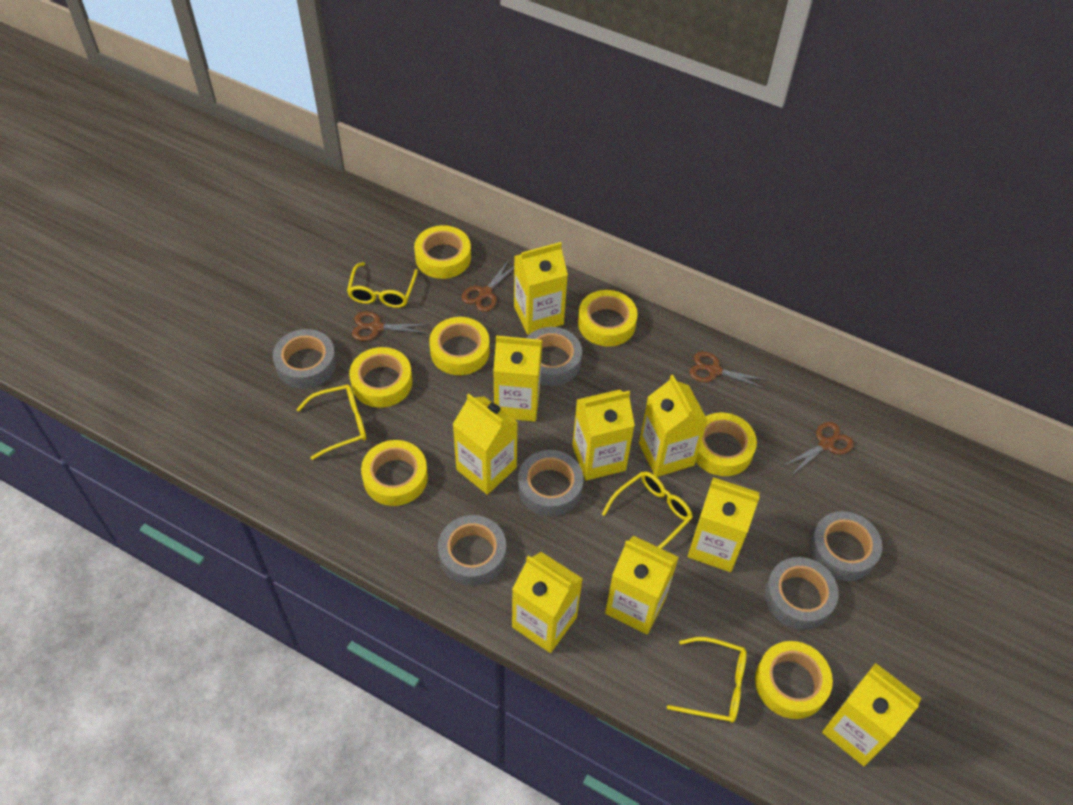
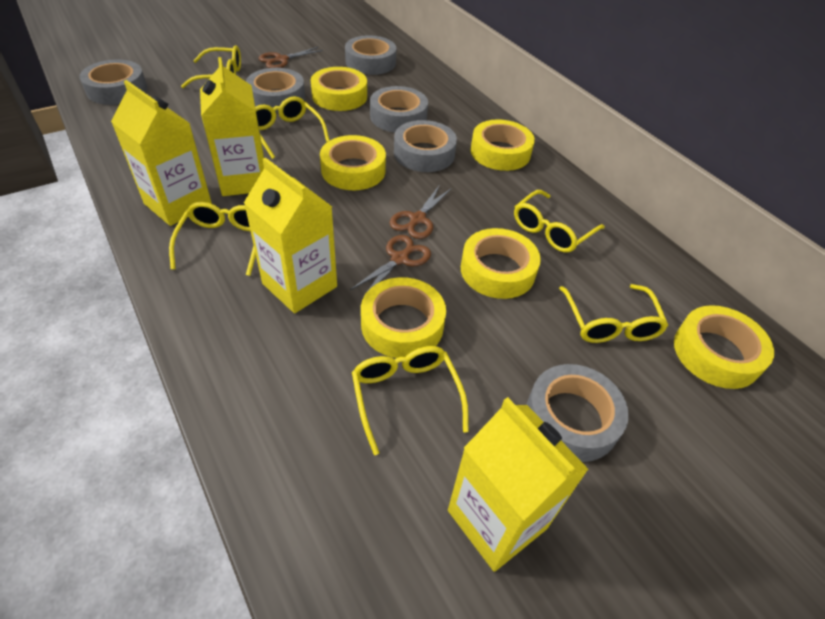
brown scissors: 4 -> 3
yellow carton: 9 -> 4
yellow glasses: 4 -> 6
yellow tape: 7 -> 6

